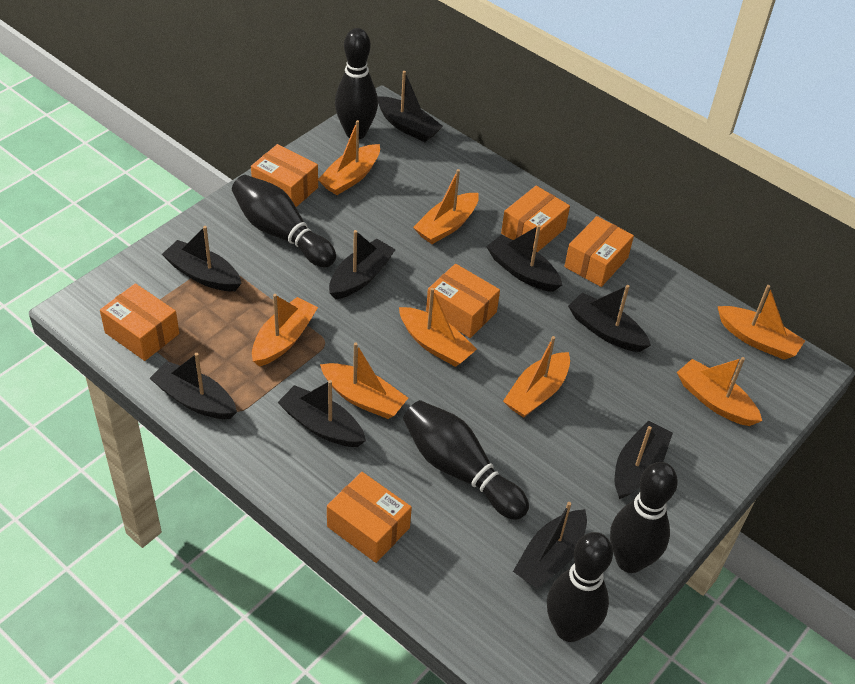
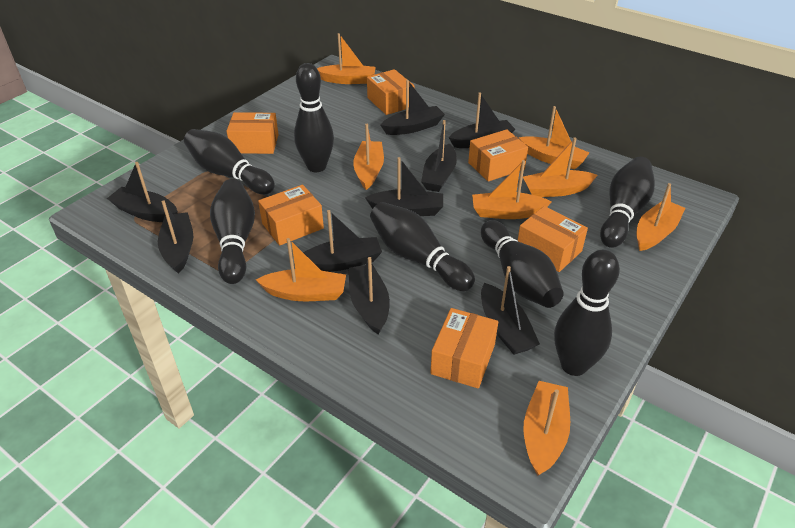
black bowling pin: 5 -> 7

